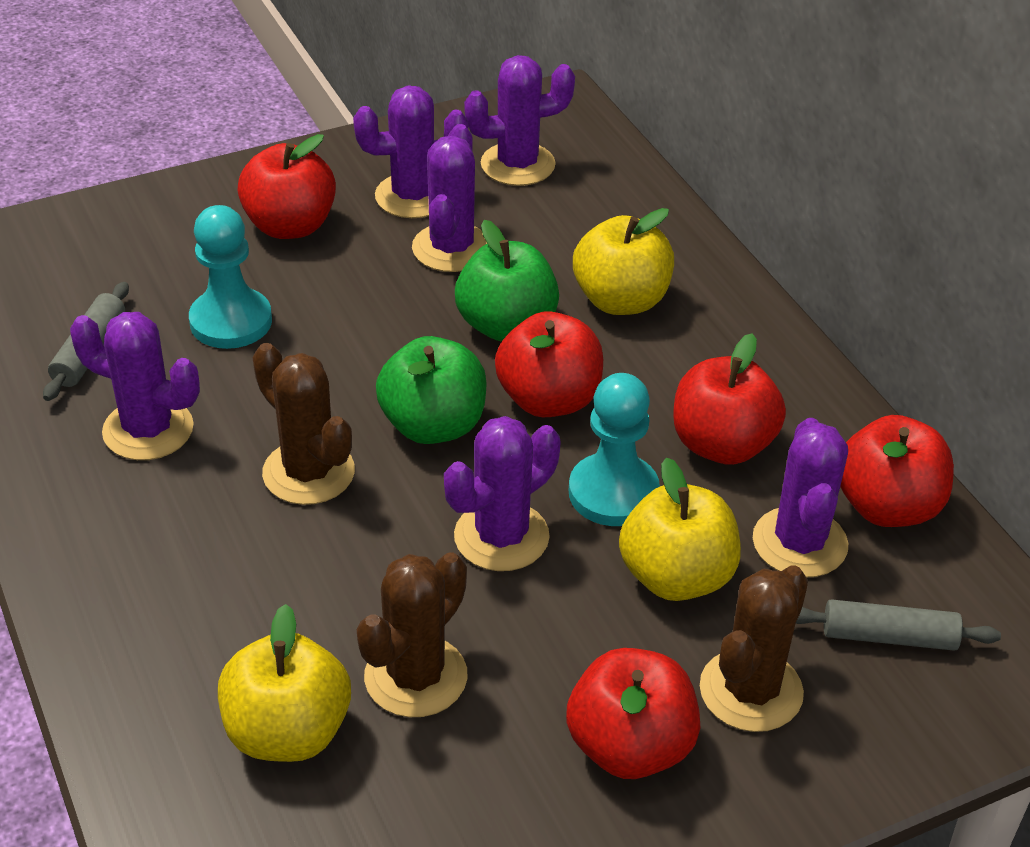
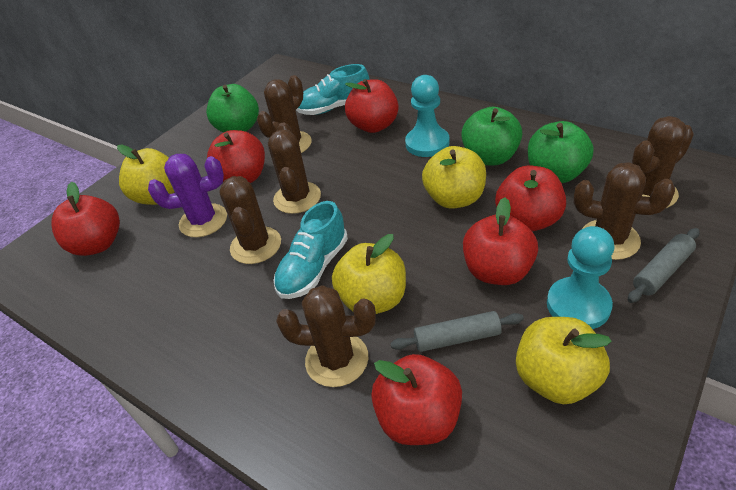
brown cactus: 3 -> 6
green apple: 2 -> 3
purple cactus: 6 -> 1
red apple: 5 -> 6
turquoise shoe: 0 -> 2
yellow apple: 3 -> 4

